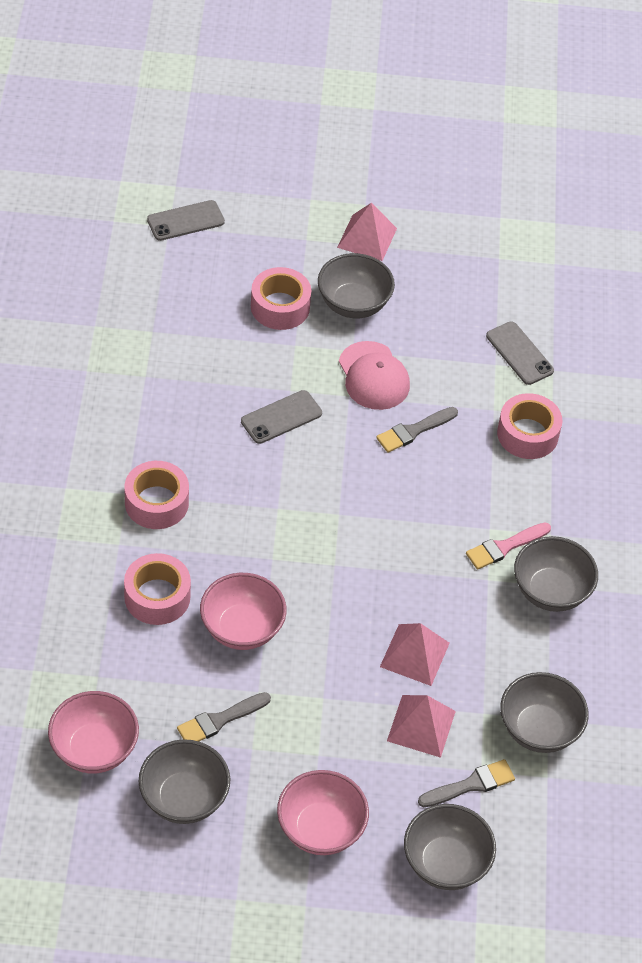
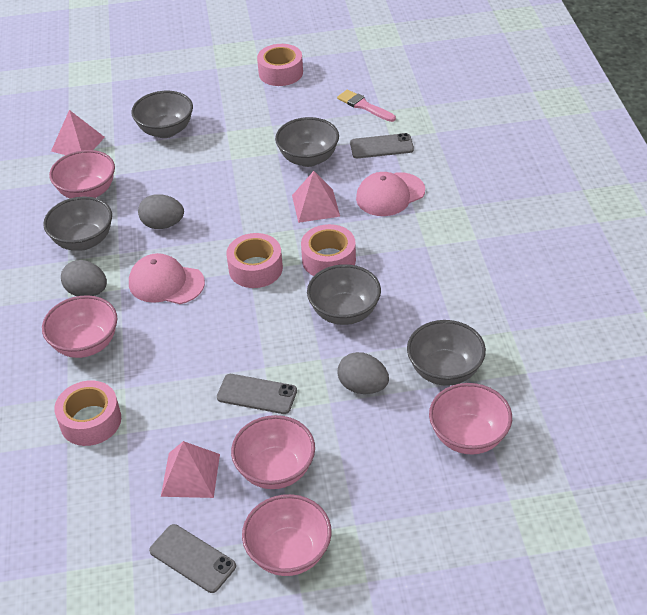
grey brush: 3 -> 0
grey egg: 0 -> 3
pink bowl: 3 -> 5
pink cap: 1 -> 2

